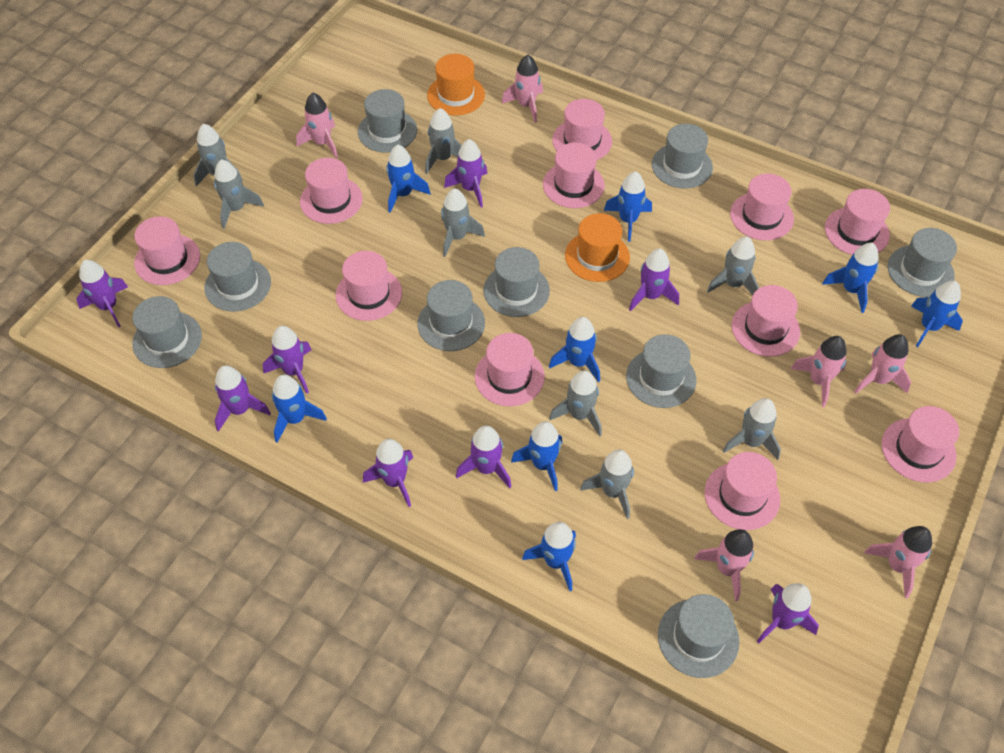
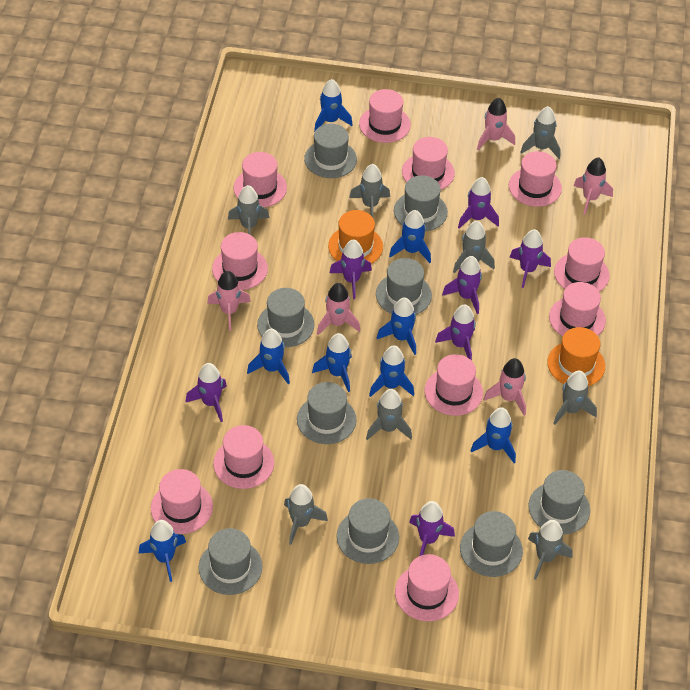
pink rocket: 6 -> 5
purple rocket: 8 -> 7

